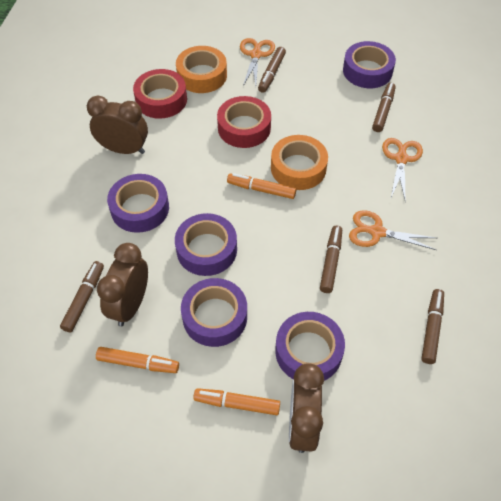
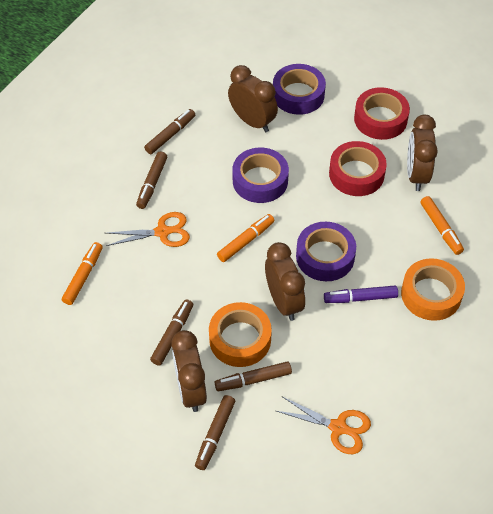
brown clock: 3 -> 4
orange scissors: 3 -> 2
purple marker: 0 -> 1
purple tape: 5 -> 3

